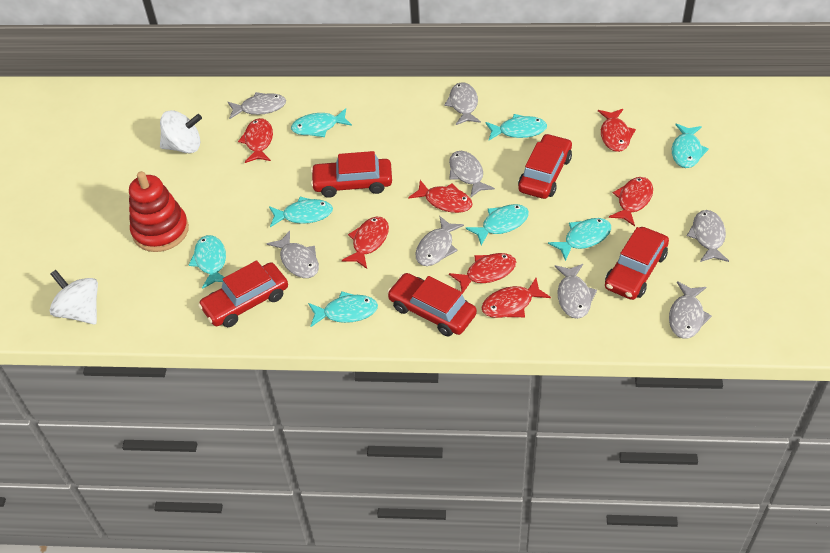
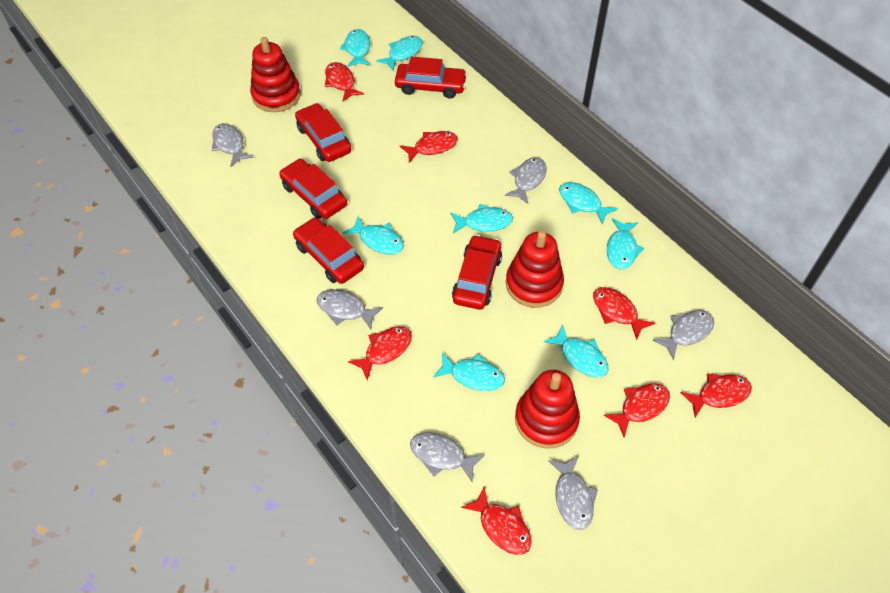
grey fish: 8 -> 6
red stacking toy: 1 -> 3
white spinning top: 2 -> 0

